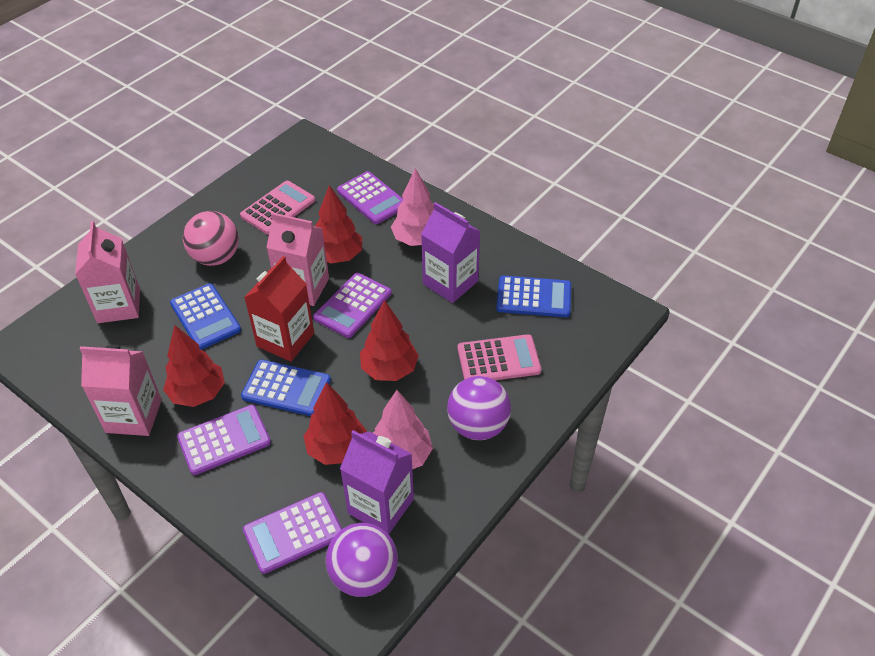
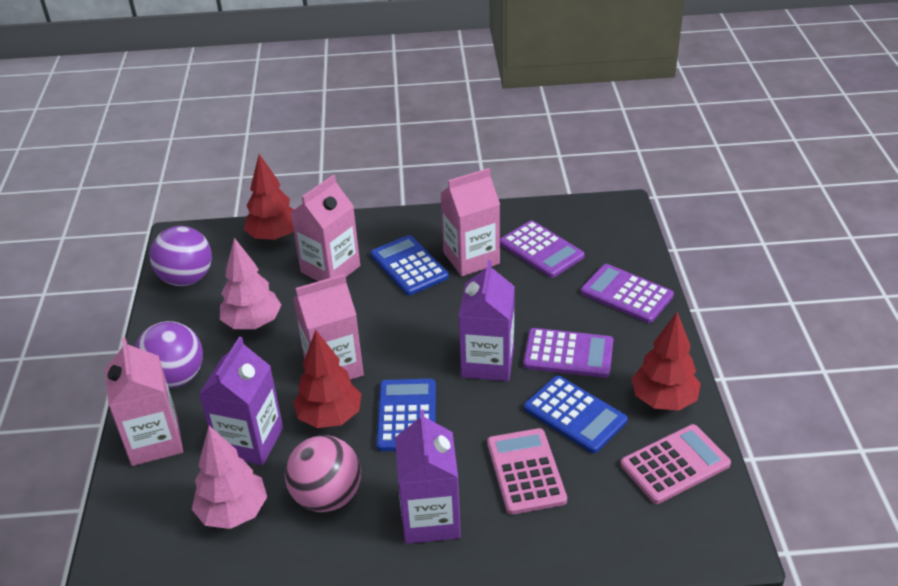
pink carton: 3 -> 4
purple calculator: 4 -> 3
purple carton: 2 -> 3
red carton: 1 -> 0
red tree: 4 -> 3

